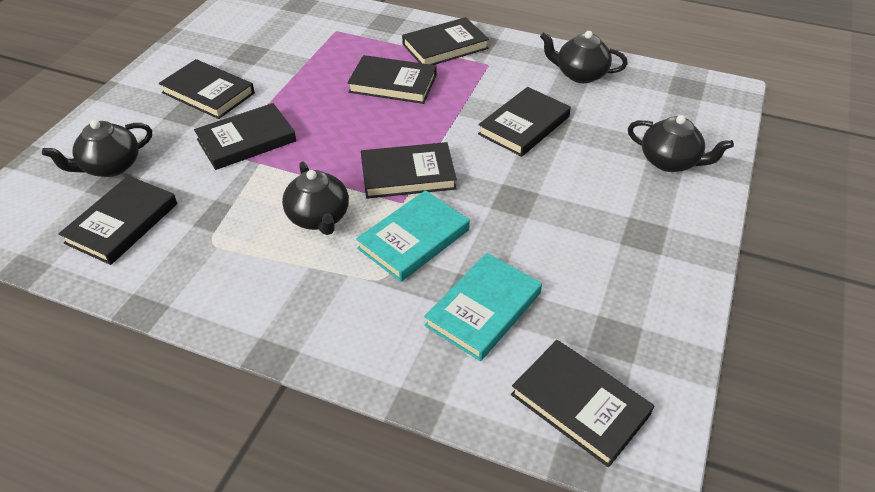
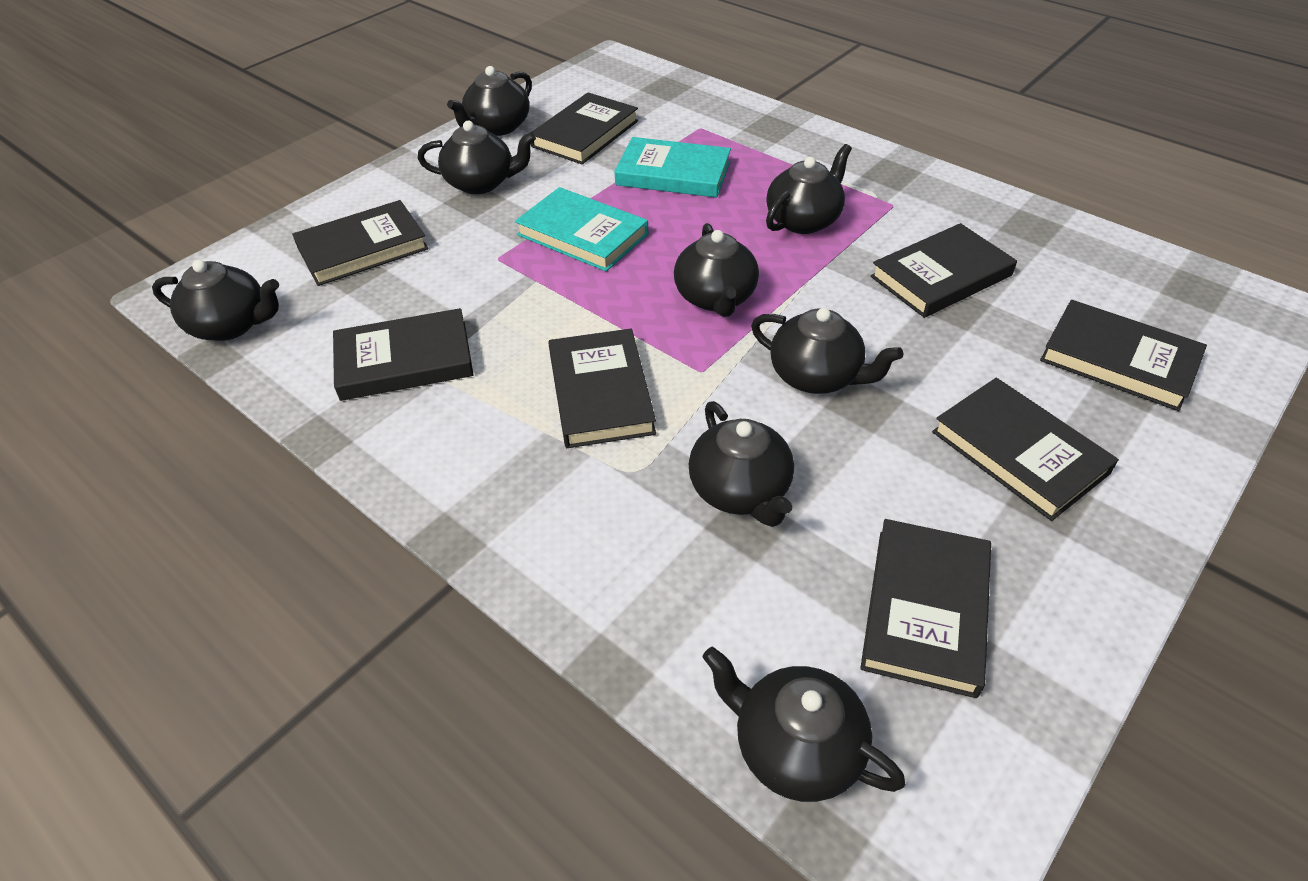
black teapot: 4 -> 8

